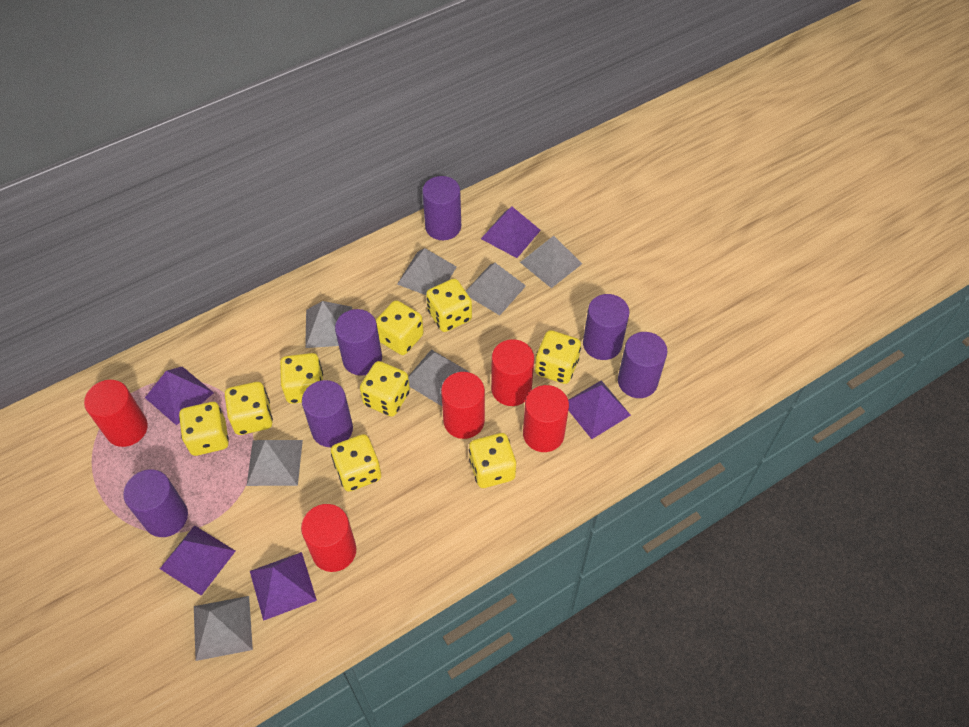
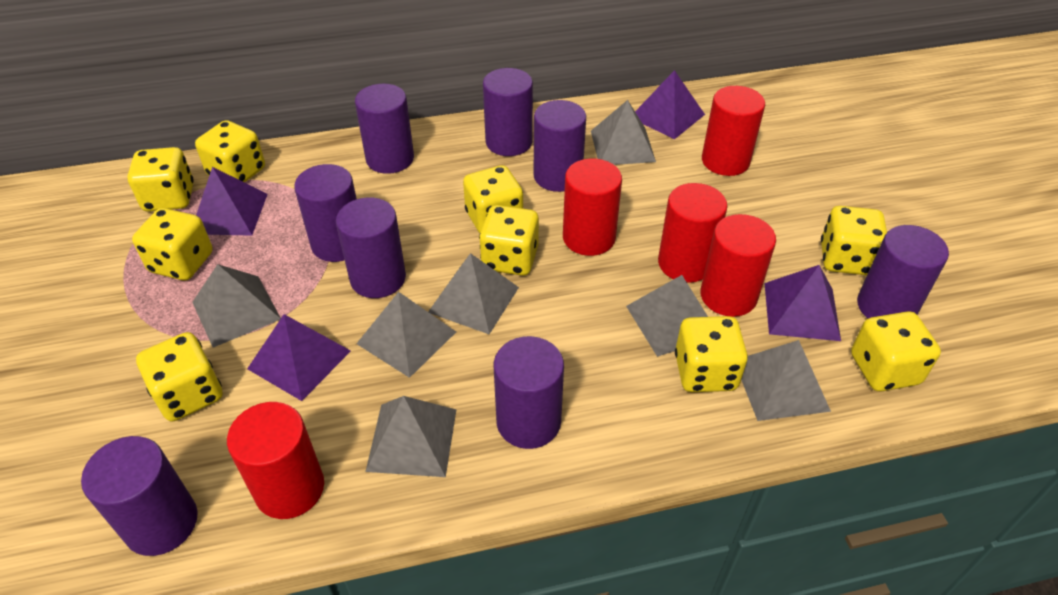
purple cylinder: 6 -> 8
purple pyramid: 5 -> 4

